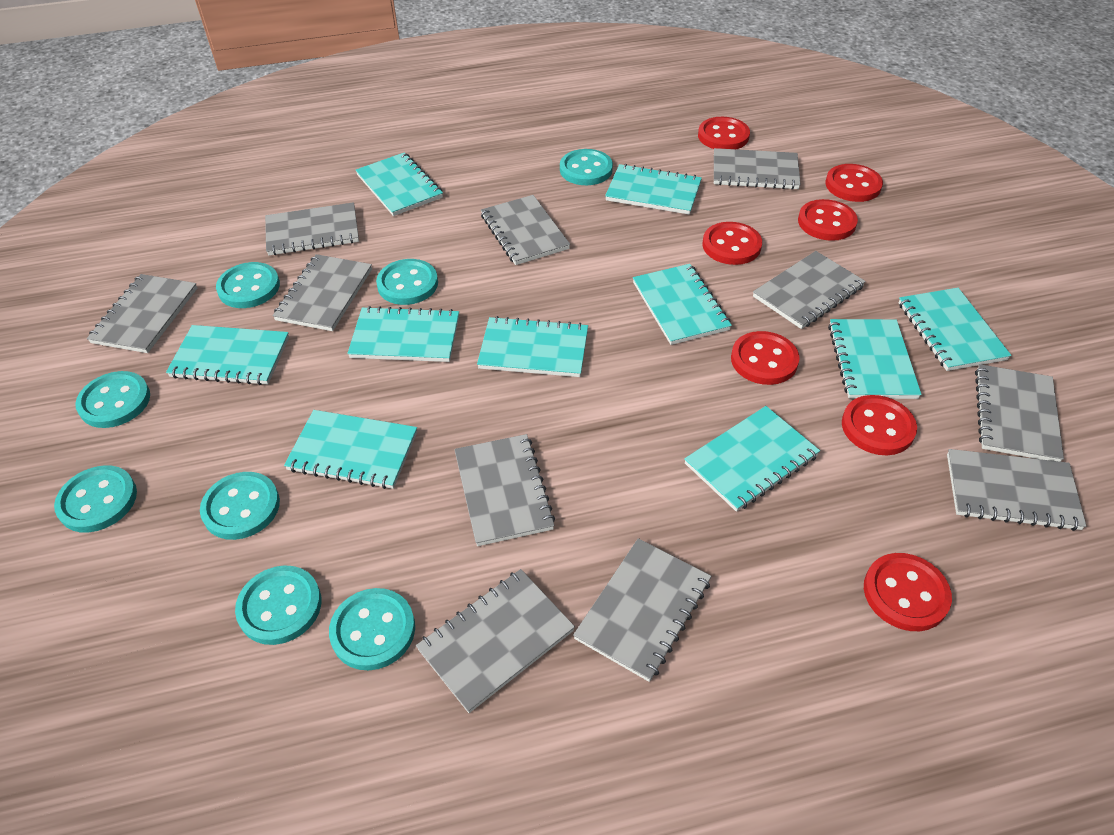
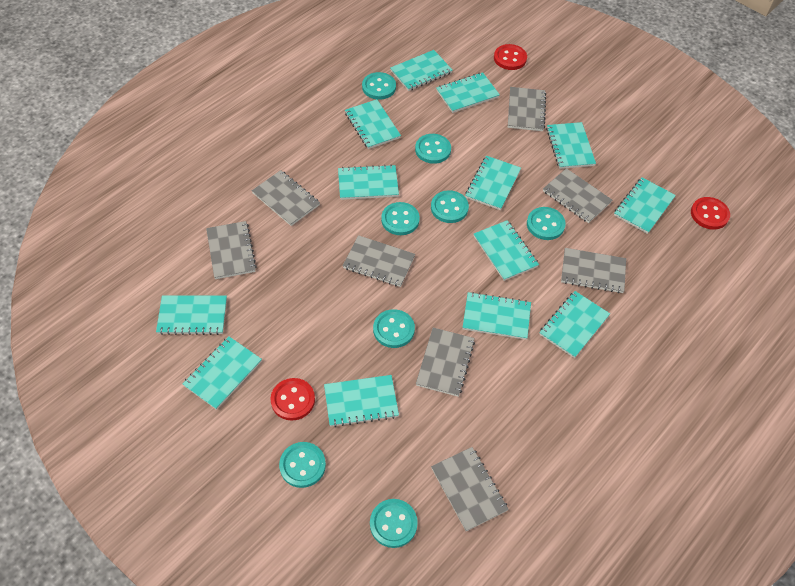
grey notebook: 11 -> 8
red button: 7 -> 3
turquoise notebook: 10 -> 13

